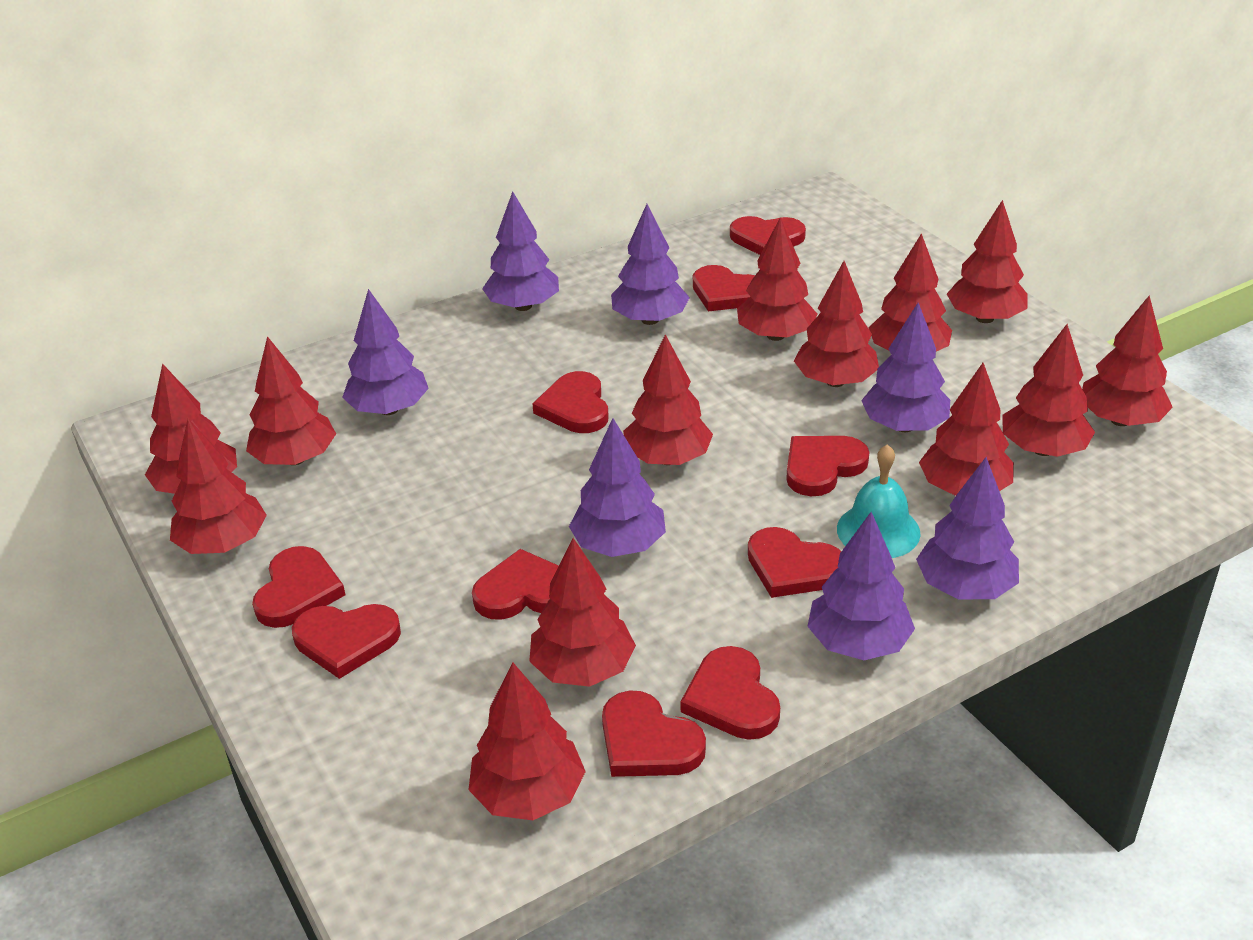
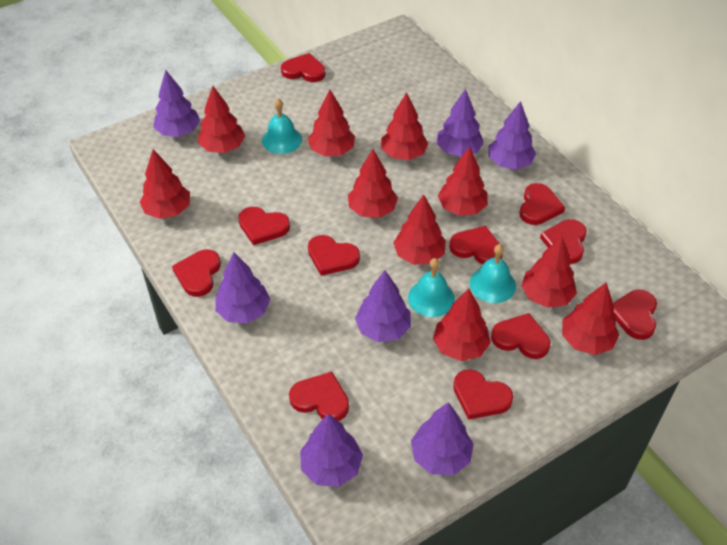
red heart: 10 -> 11
red tree: 13 -> 10
turquoise bell: 1 -> 3

